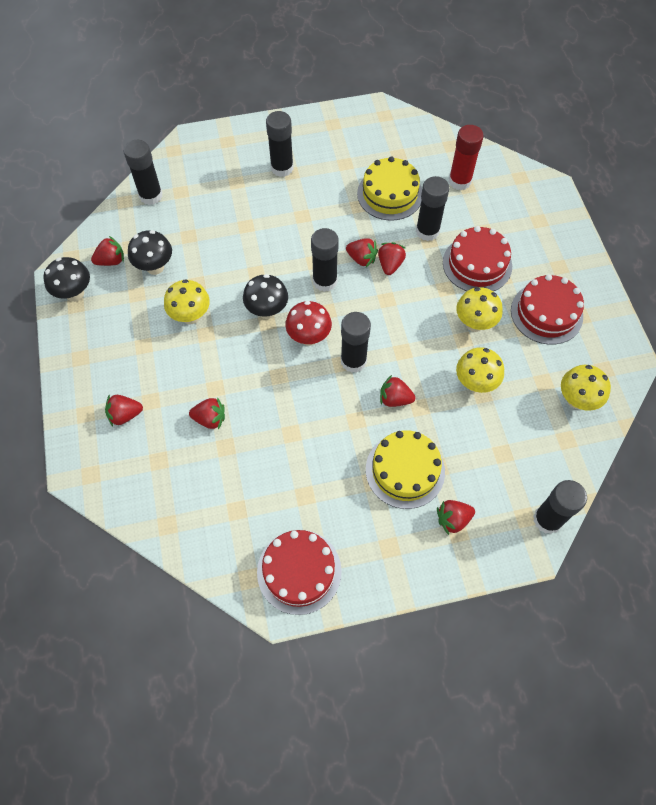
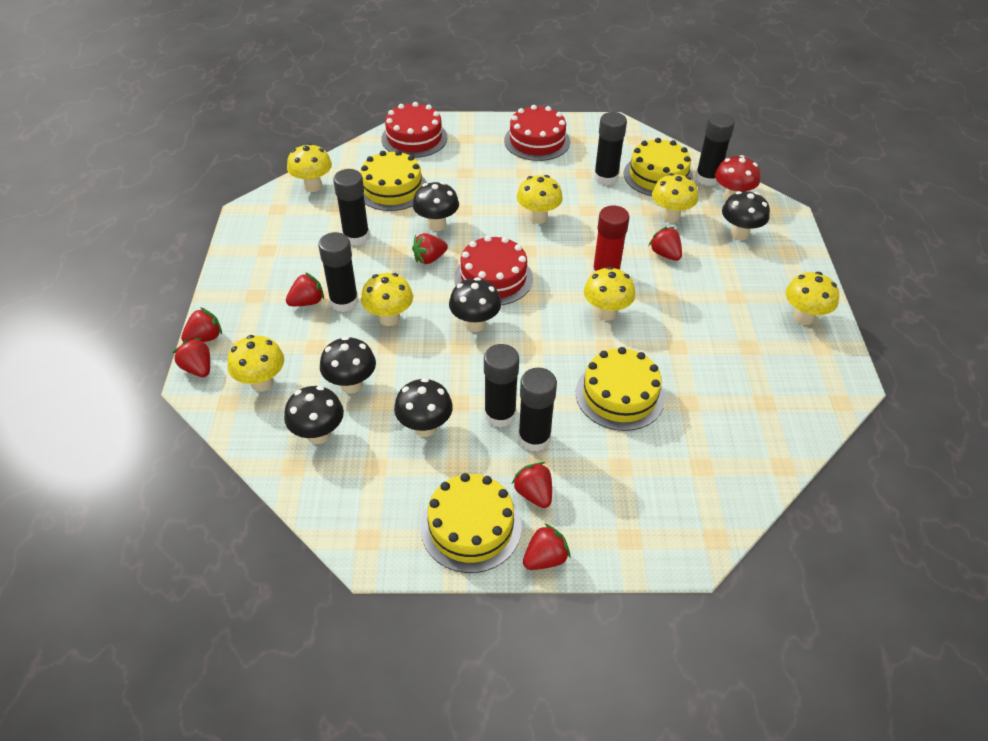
black mushroom: 3 -> 6
yellow cake: 2 -> 4
yellow mushroom: 4 -> 7

